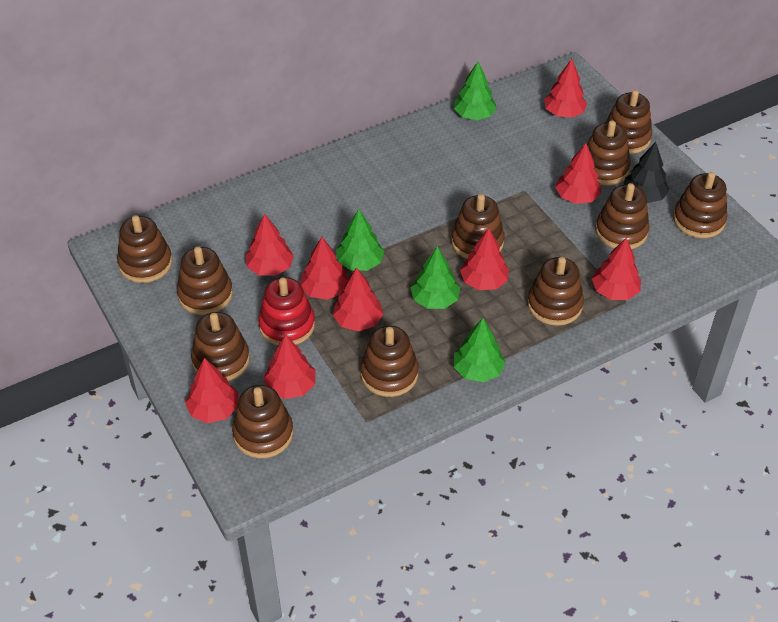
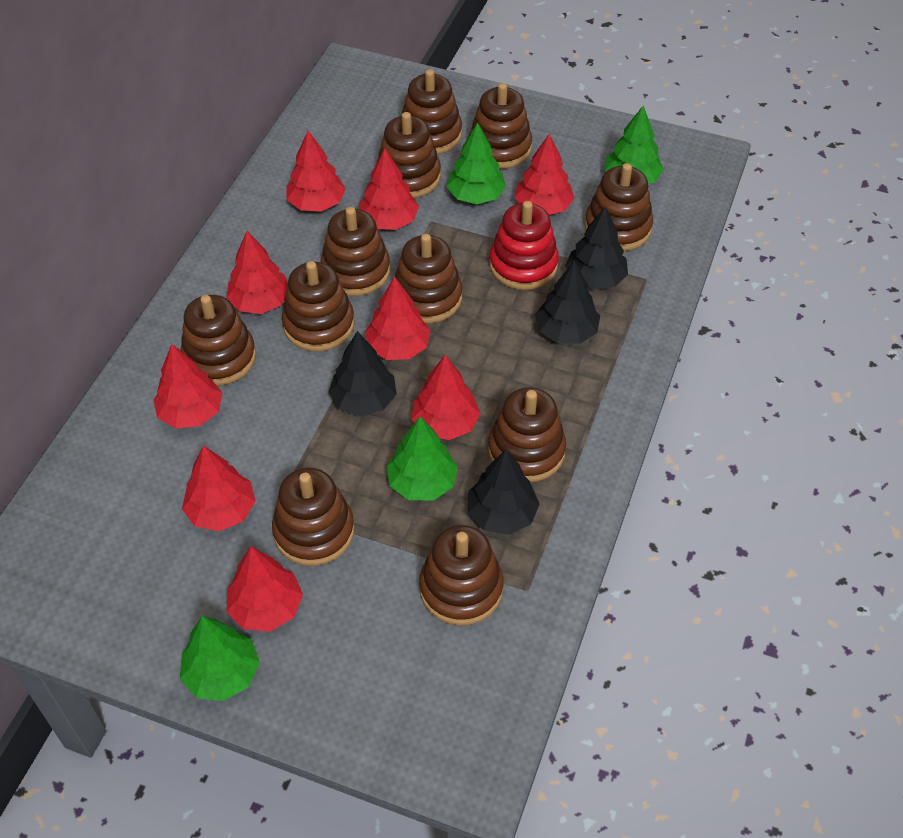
black tree: 1 -> 4

